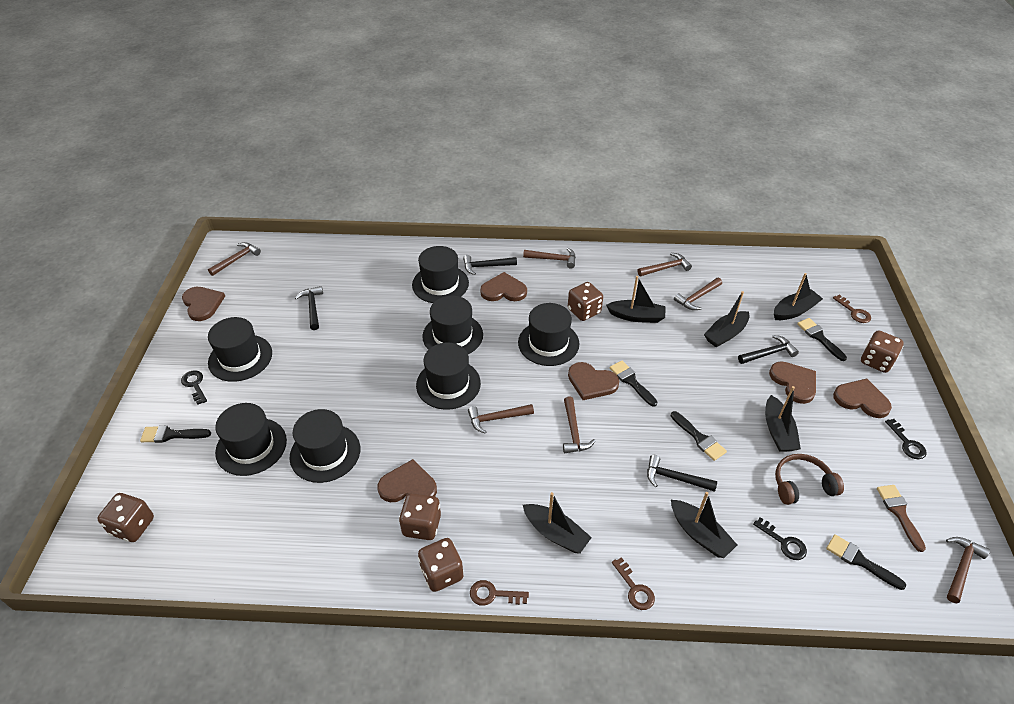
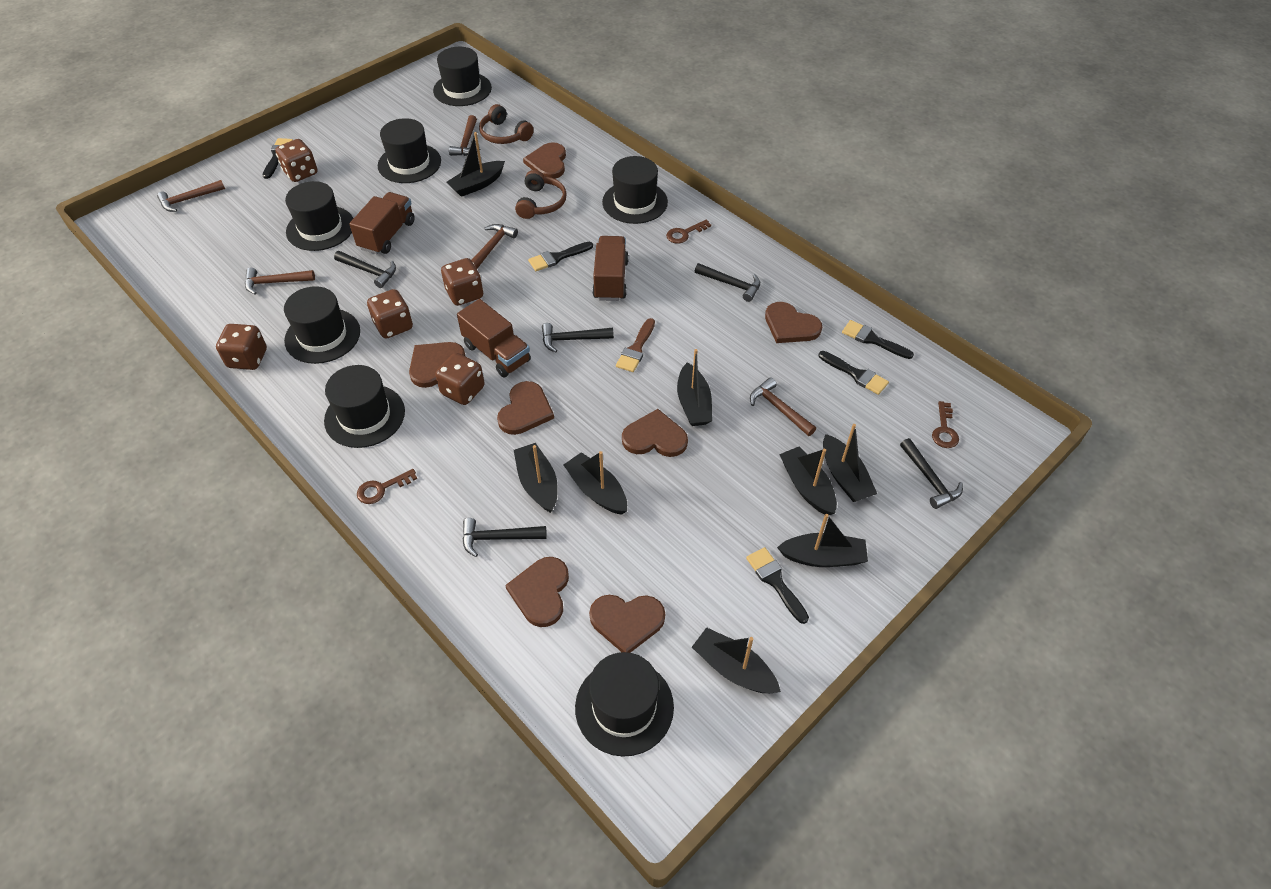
black boat: 6 -> 8
black hammer: 4 -> 5
black key: 3 -> 0
brown hammer: 7 -> 5
brown headphones: 1 -> 2
brown heart: 6 -> 7
brown truck: 0 -> 3

